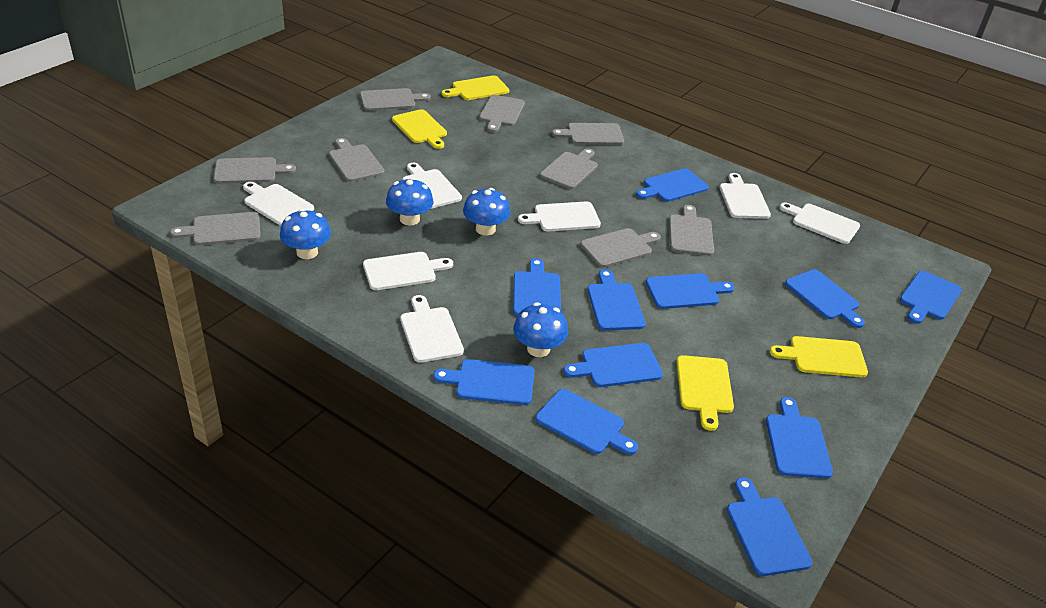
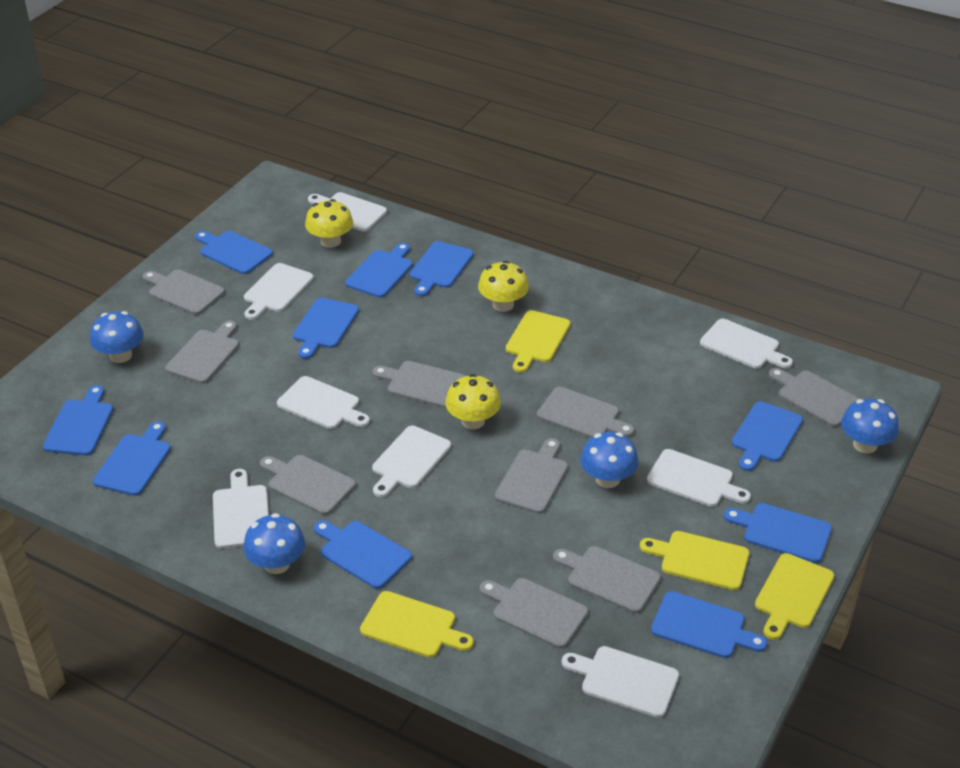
blue cutting board: 11 -> 10
white cutting board: 7 -> 8
yellow mushroom: 0 -> 3

